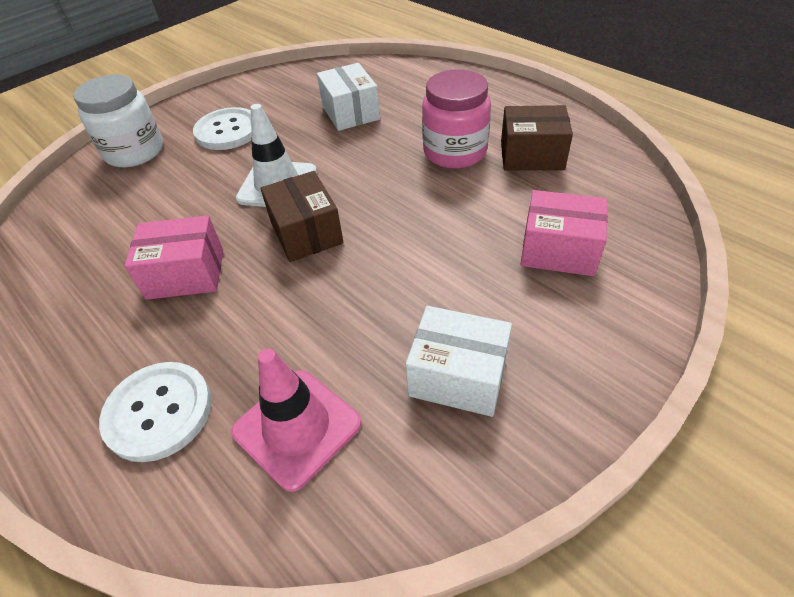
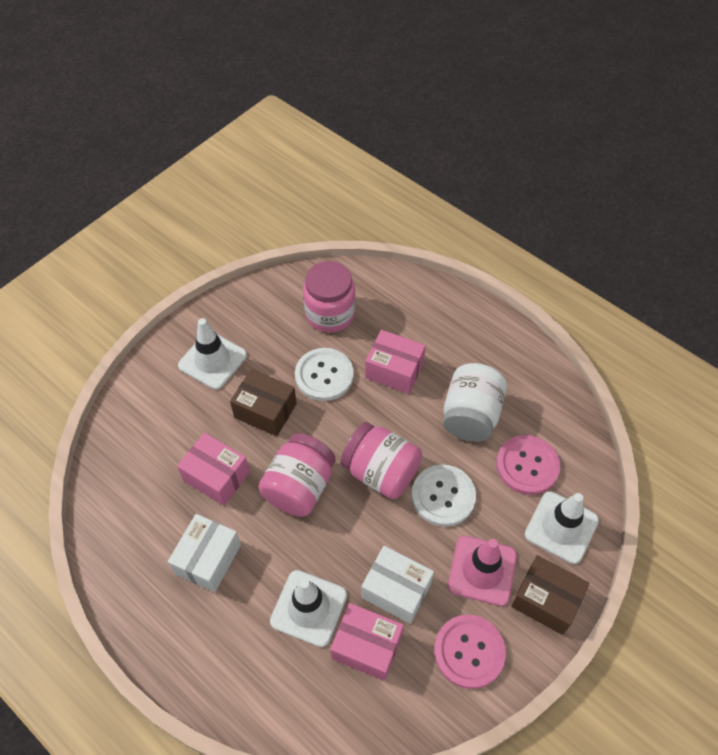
pink box: 2 -> 3
pink button: 0 -> 2
pink jar: 1 -> 3
white traffic cone: 1 -> 3

